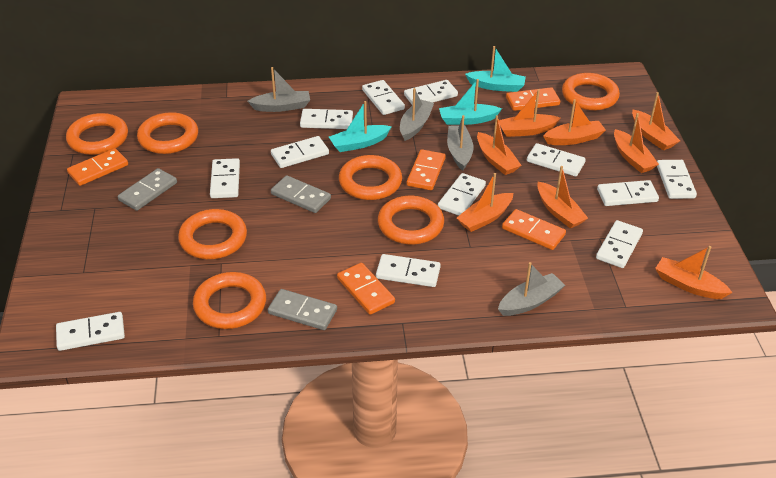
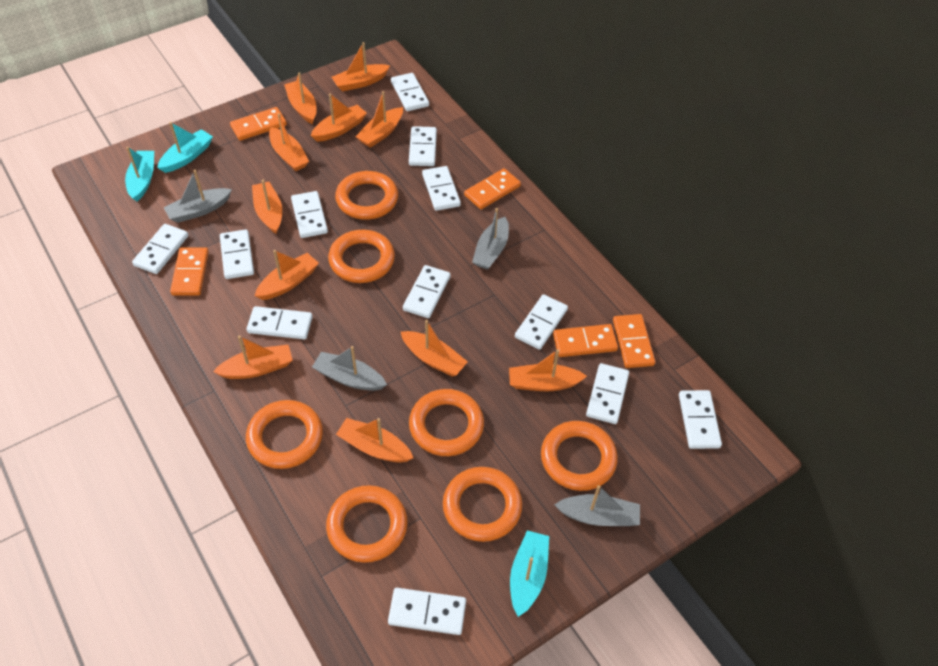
grey domino: 3 -> 0
orange boat: 8 -> 11

